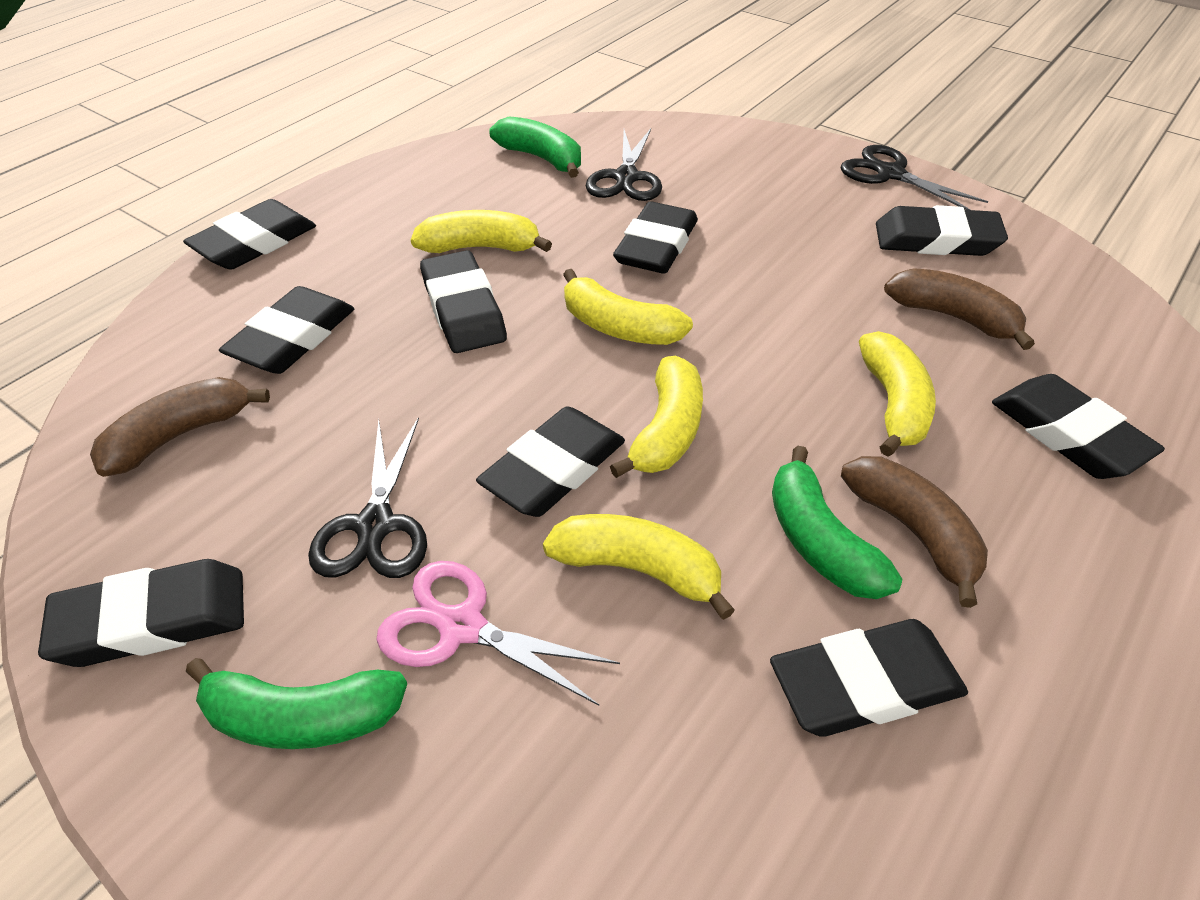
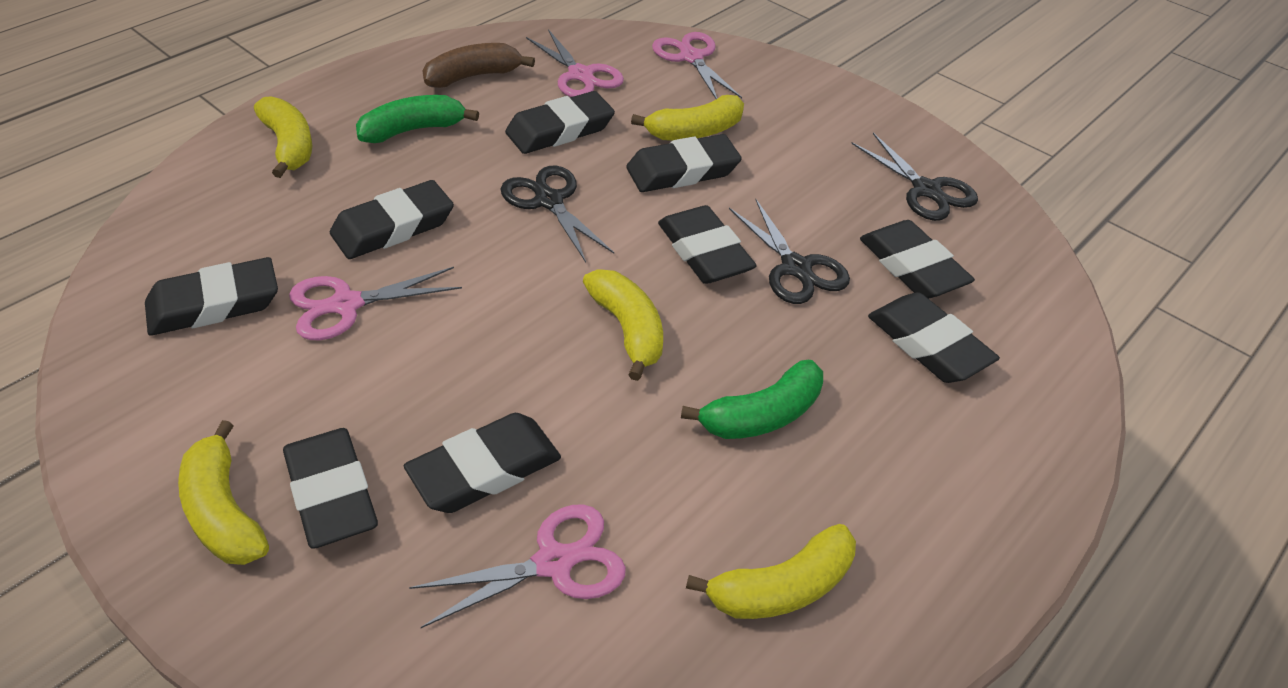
brown banana: 3 -> 1
green banana: 3 -> 2
pink scissors: 1 -> 4

